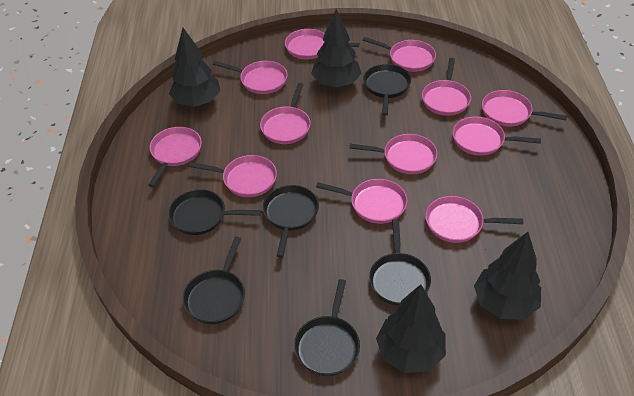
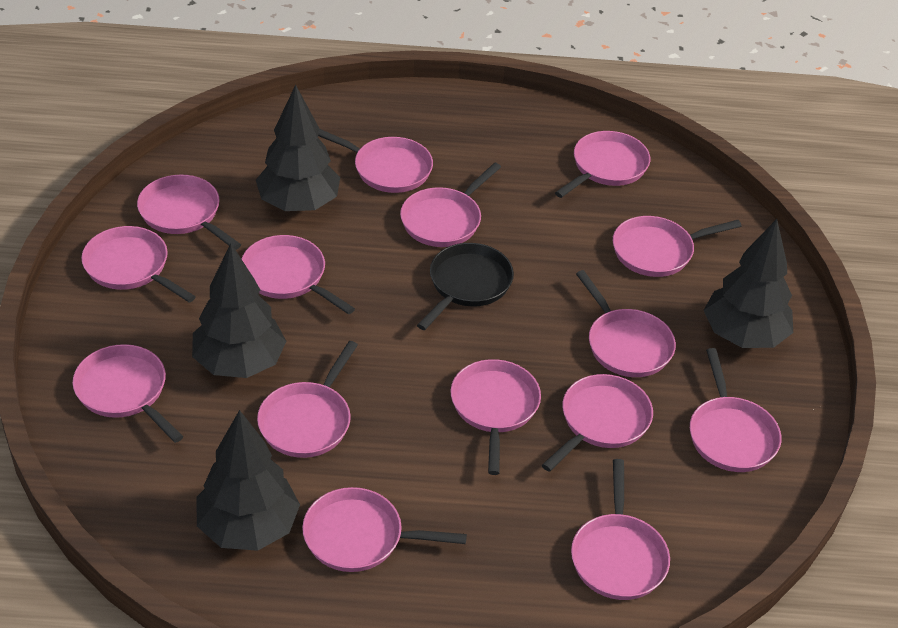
black pan: 6 -> 1
pink pan: 12 -> 15

